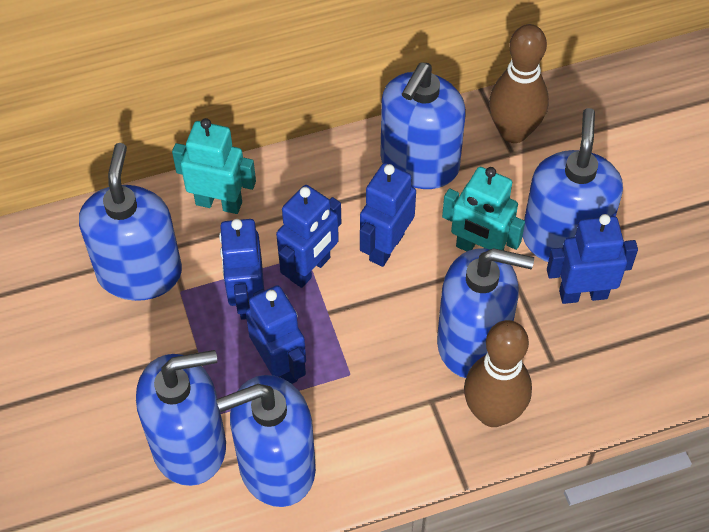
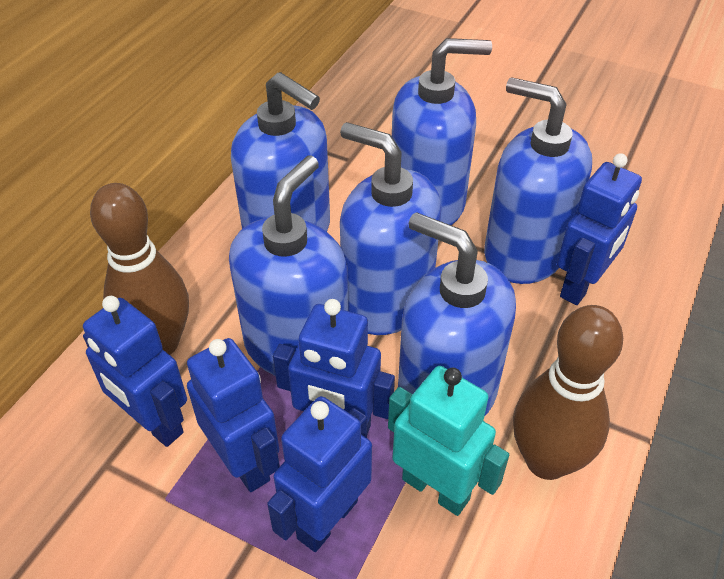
turquoise robot: 2 -> 1

